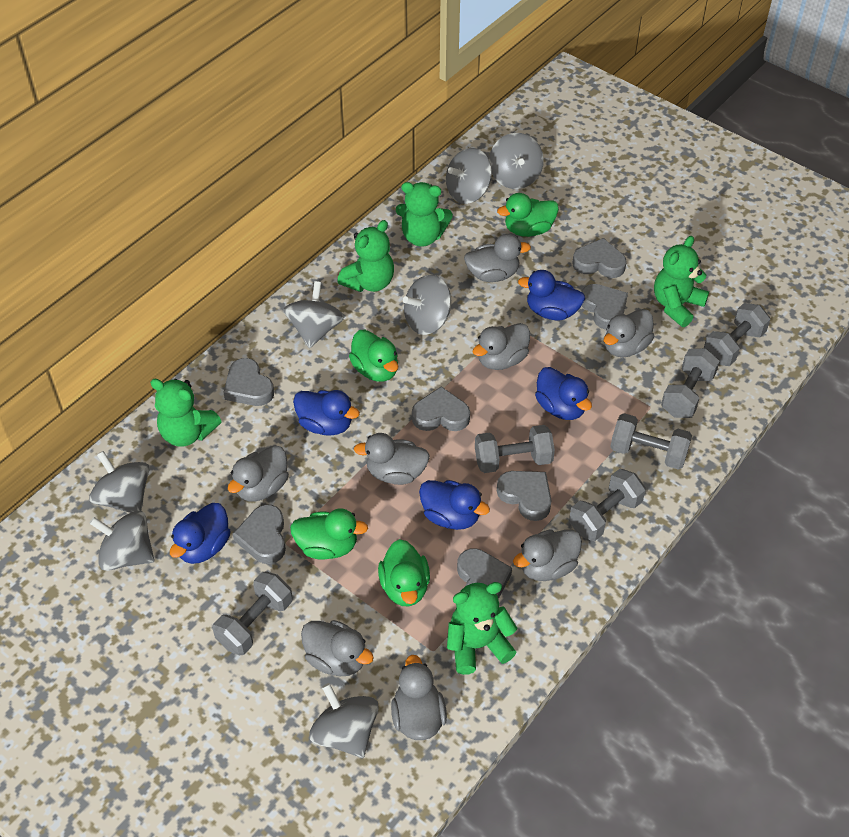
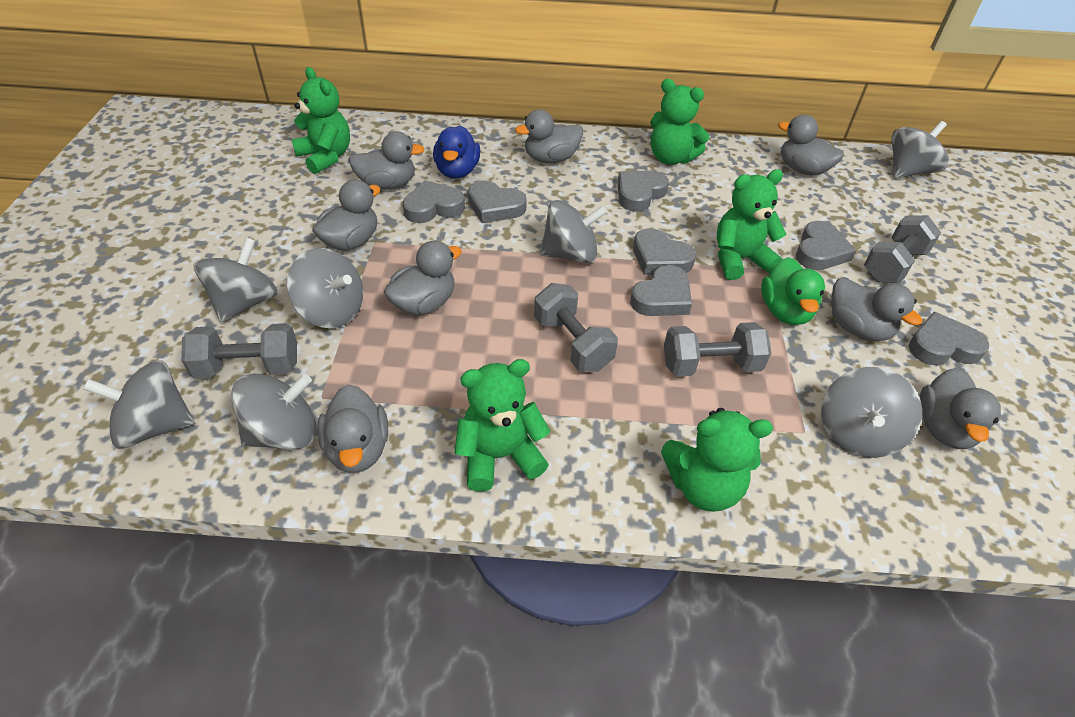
blue duck: 5 -> 1
green duck: 4 -> 1
grey dumbbell: 6 -> 4

